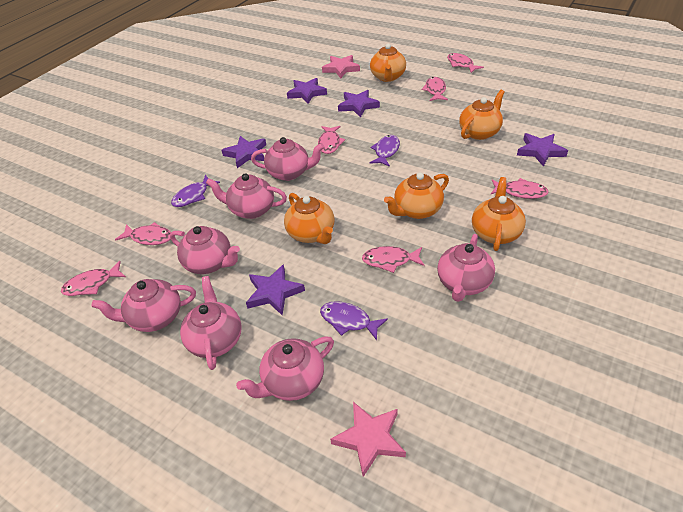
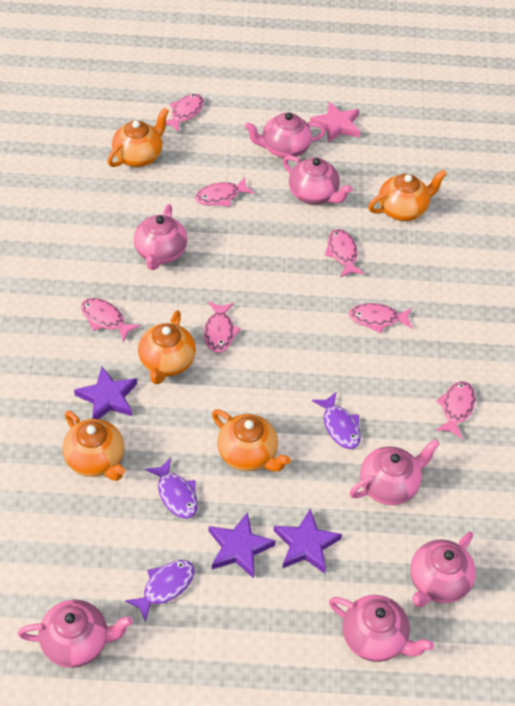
pink star: 2 -> 1
purple star: 5 -> 3

